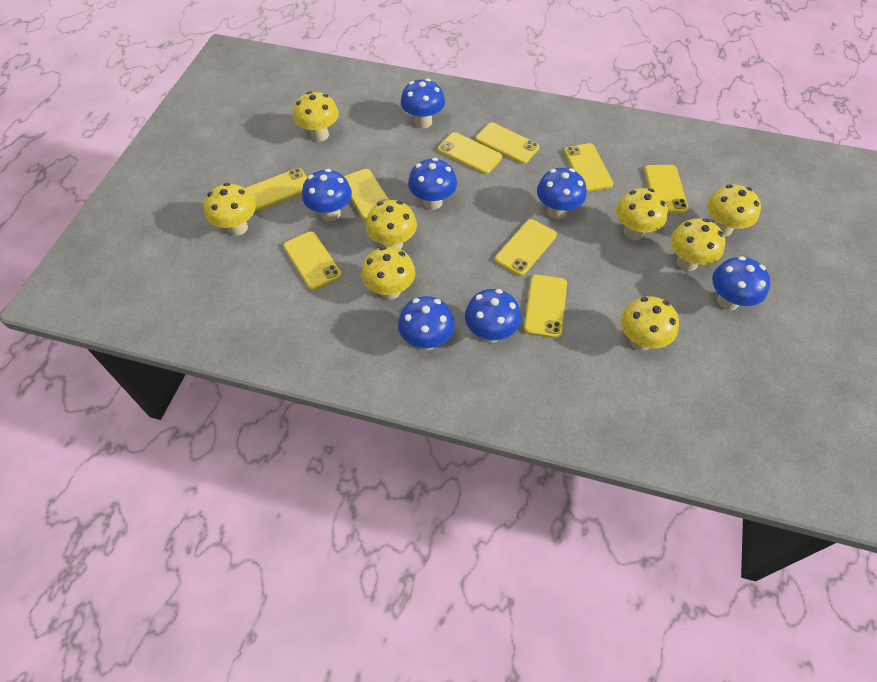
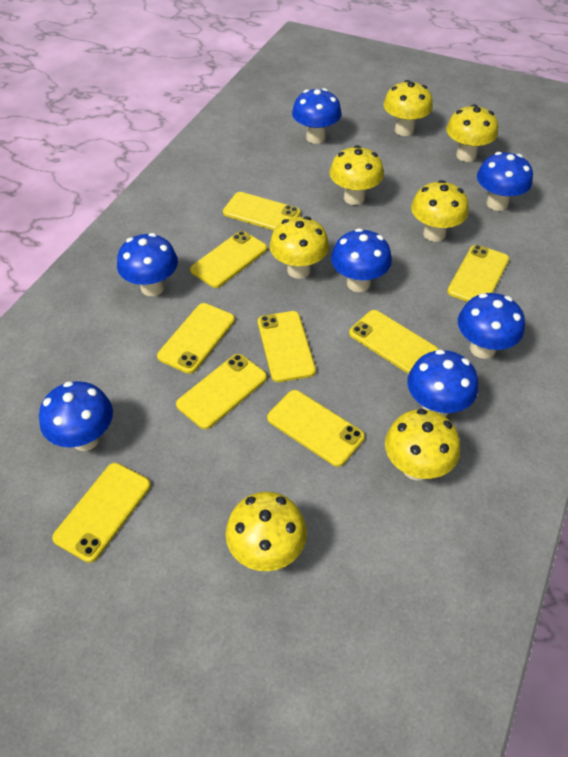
yellow mushroom: 8 -> 7

